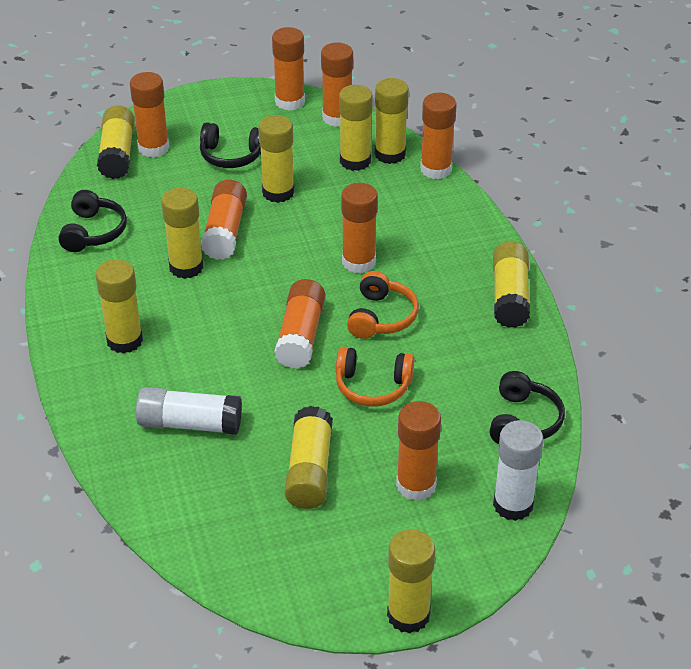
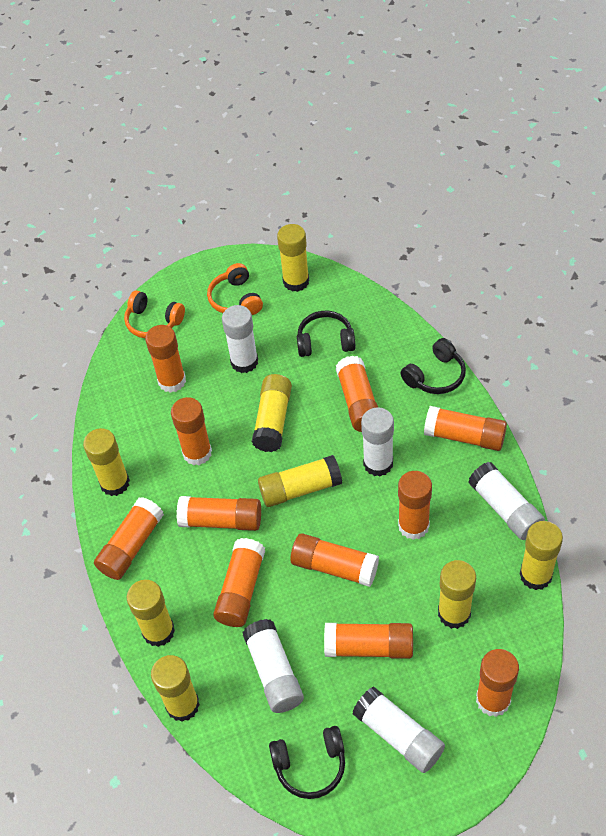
orange glue stick: 8 -> 11
white glue stick: 2 -> 5
yellow glue stick: 9 -> 8

